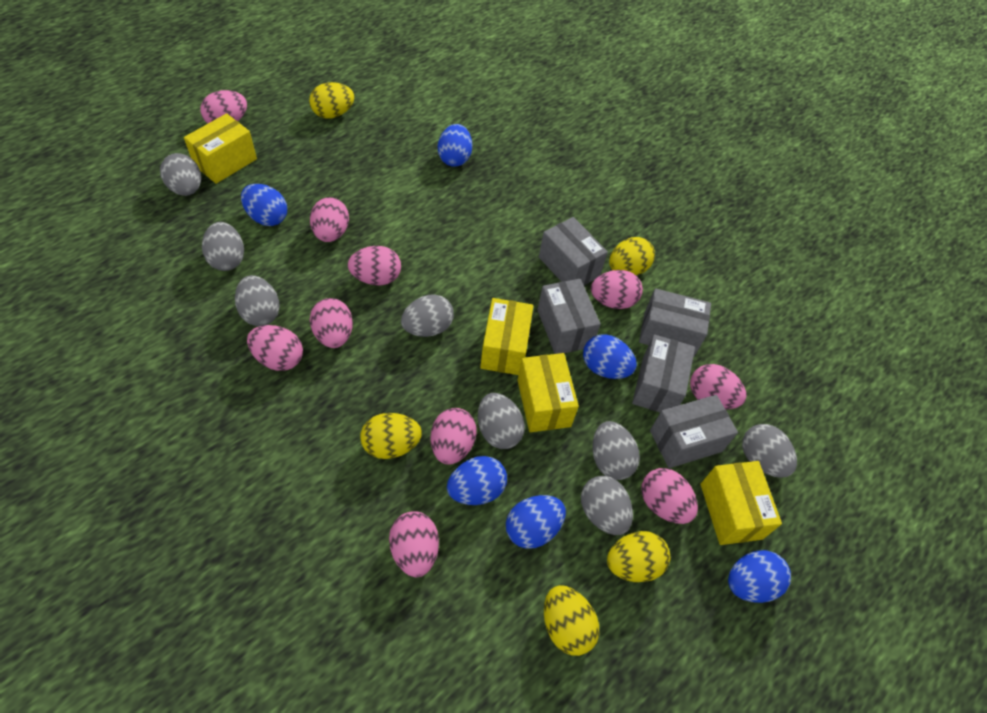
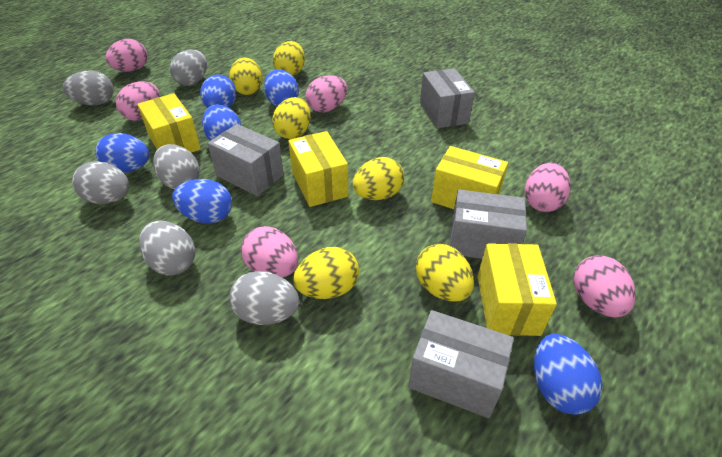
grey box: 5 -> 4
grey egg: 8 -> 6
pink egg: 10 -> 6
yellow egg: 5 -> 6

